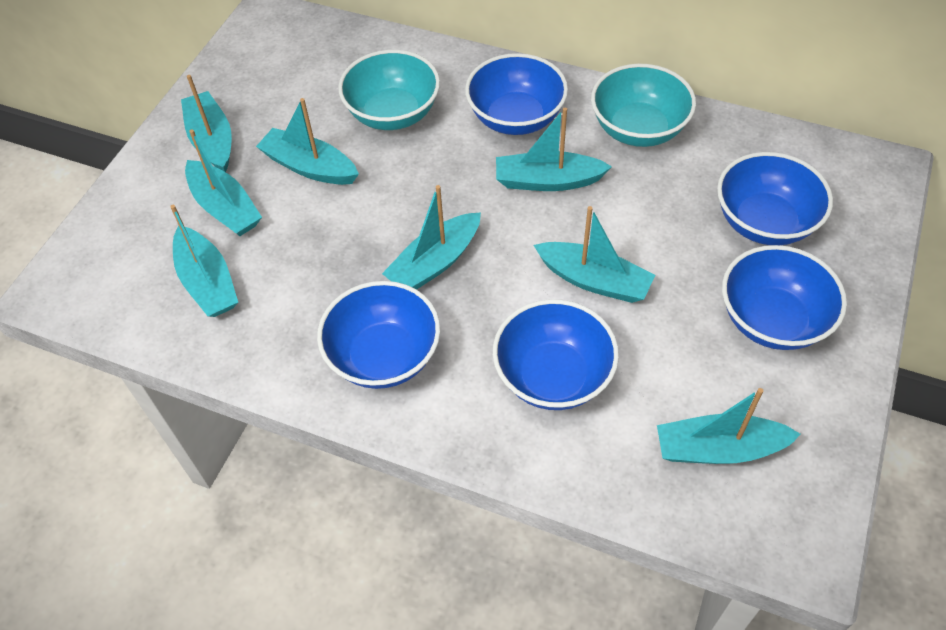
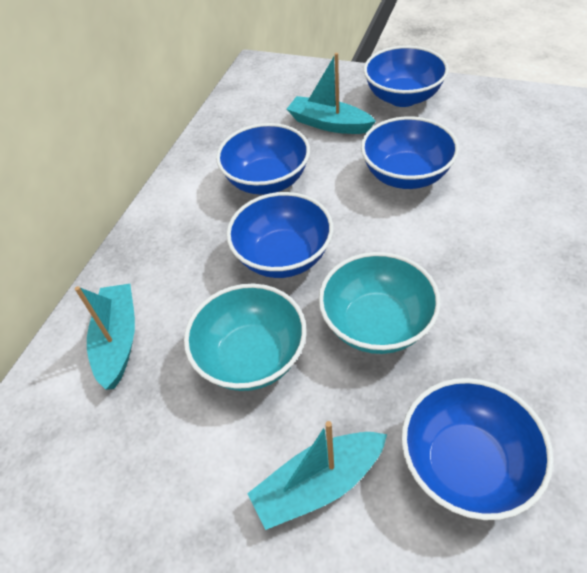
turquoise boat: 8 -> 3

